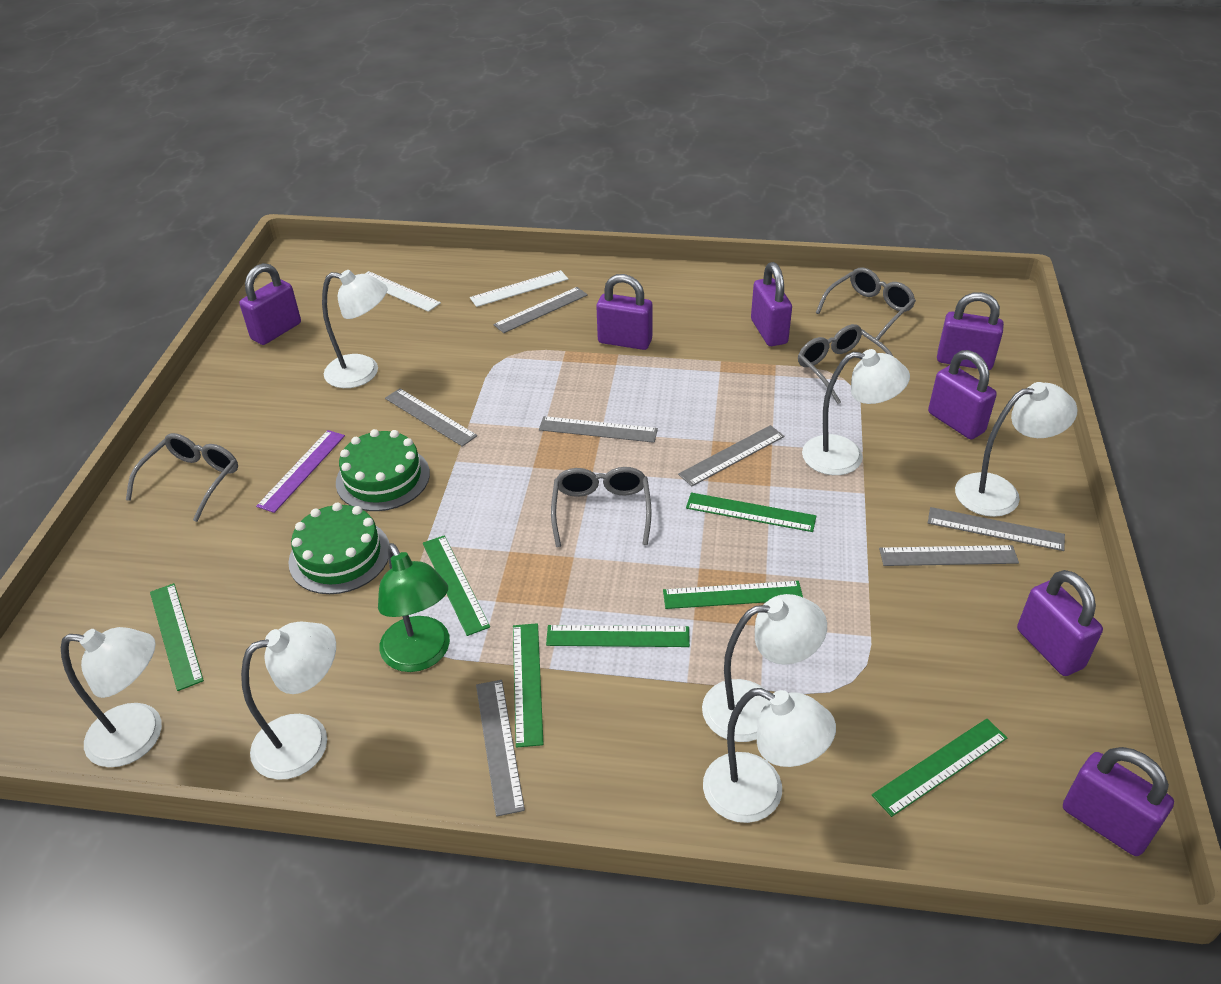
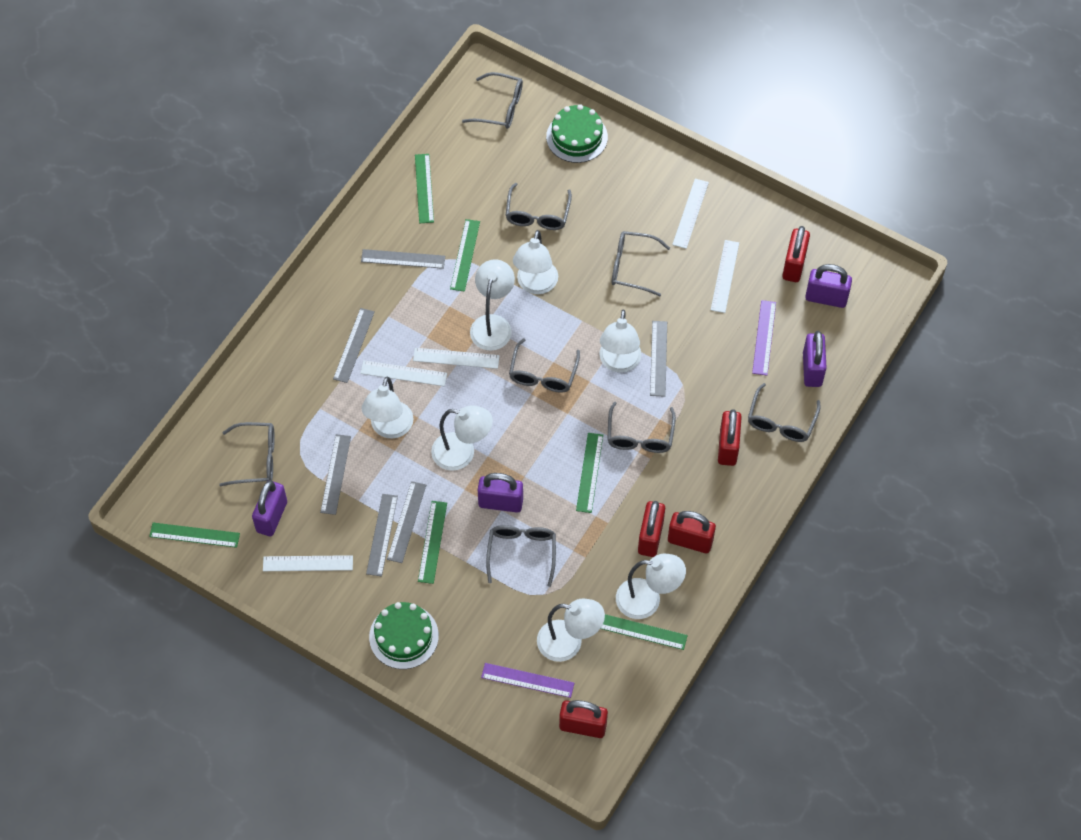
green lamp: 1 -> 0
green ruler: 7 -> 6
grey glasses: 4 -> 8
grey ruler: 7 -> 6
purple padlock: 7 -> 4
purple ruler: 1 -> 2
red padlock: 0 -> 5
white ruler: 2 -> 5

